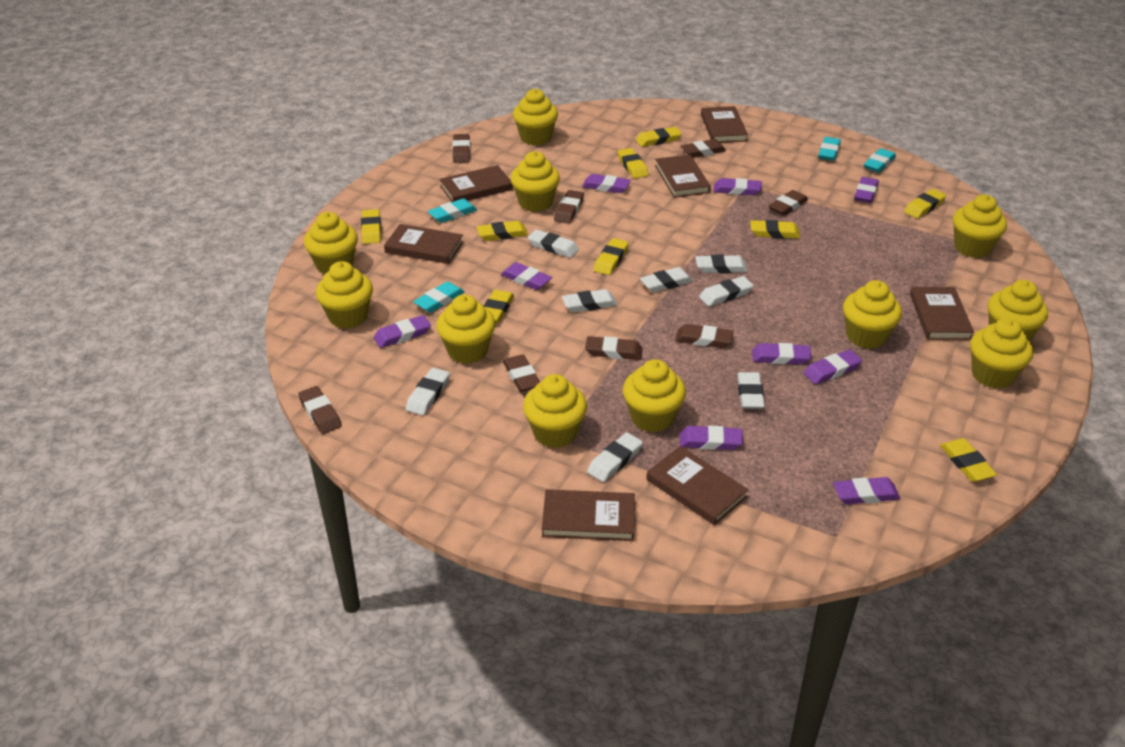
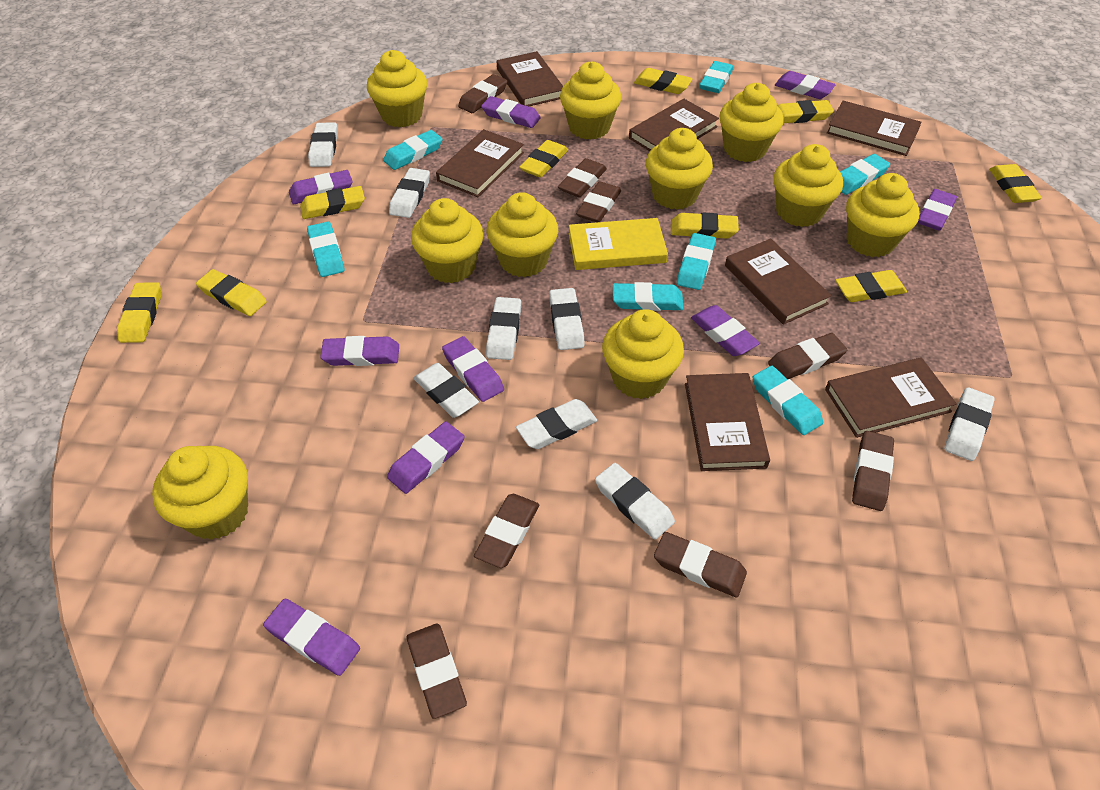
turquoise eraser: 4 -> 7
yellow book: 0 -> 1
yellow cupcake: 11 -> 10

